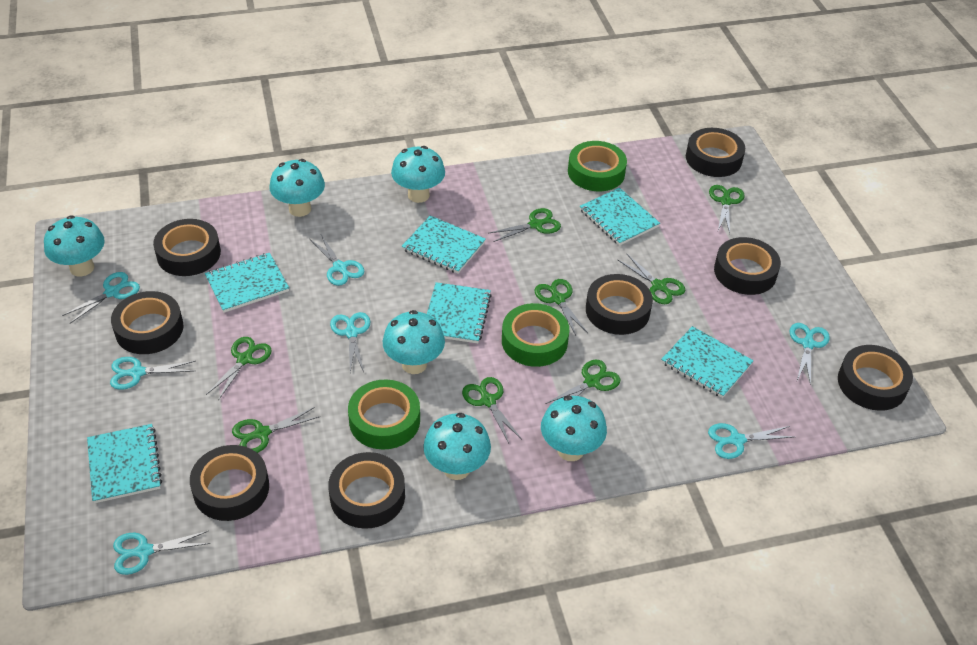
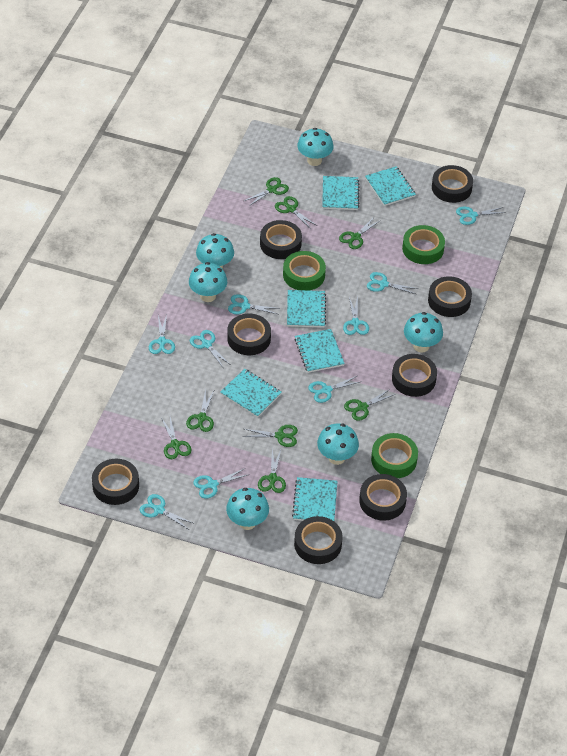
turquoise scissors: 7 -> 9

